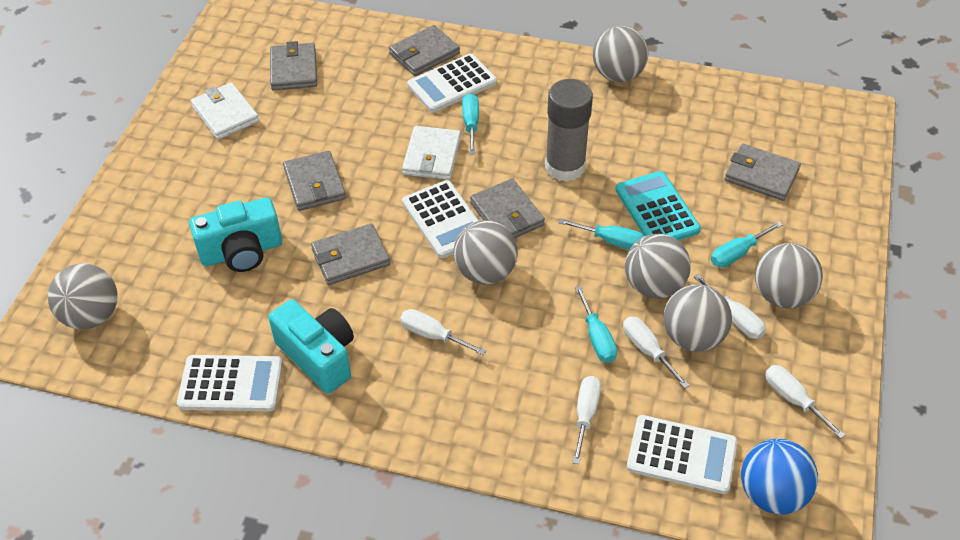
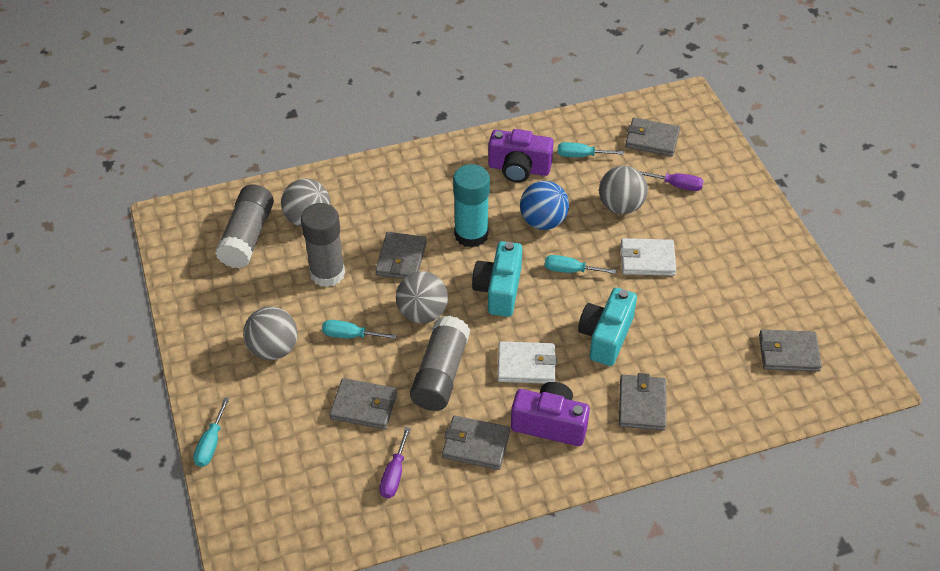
grey ball: 6 -> 4
grey glue stick: 1 -> 3
purple camera: 0 -> 2
purple screwdriver: 0 -> 2
turquoise calculator: 1 -> 0
turquoise glue stick: 0 -> 1
white calculator: 4 -> 0
white screwdriver: 5 -> 0

